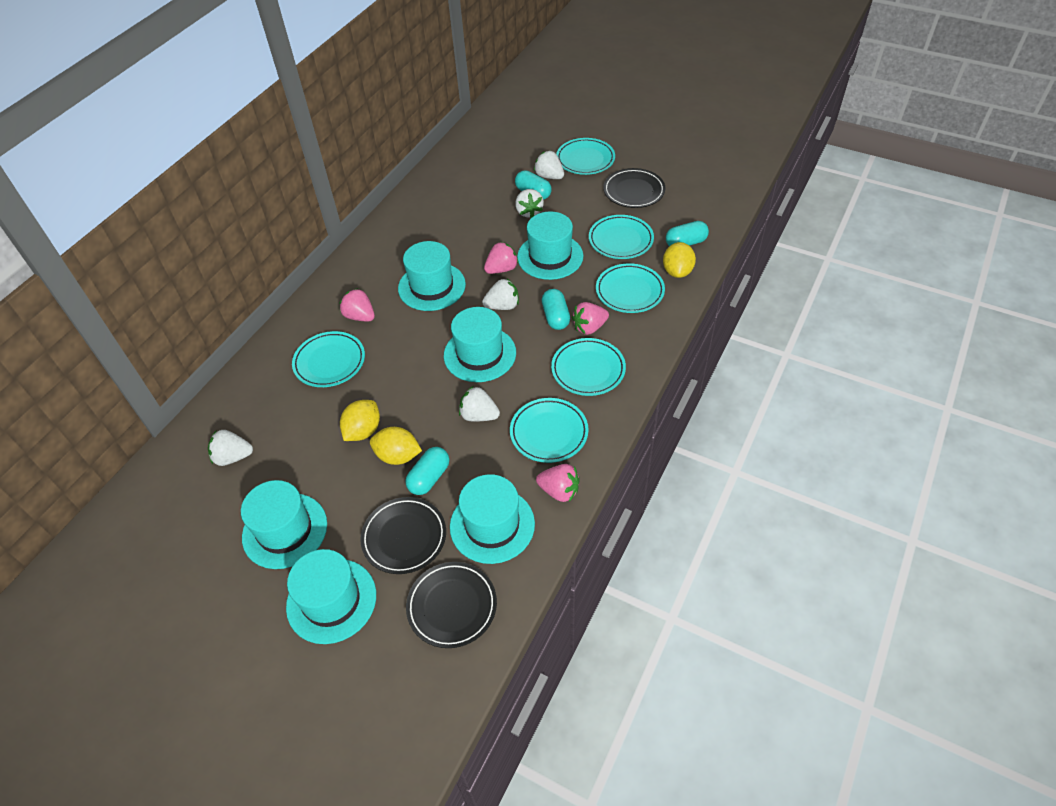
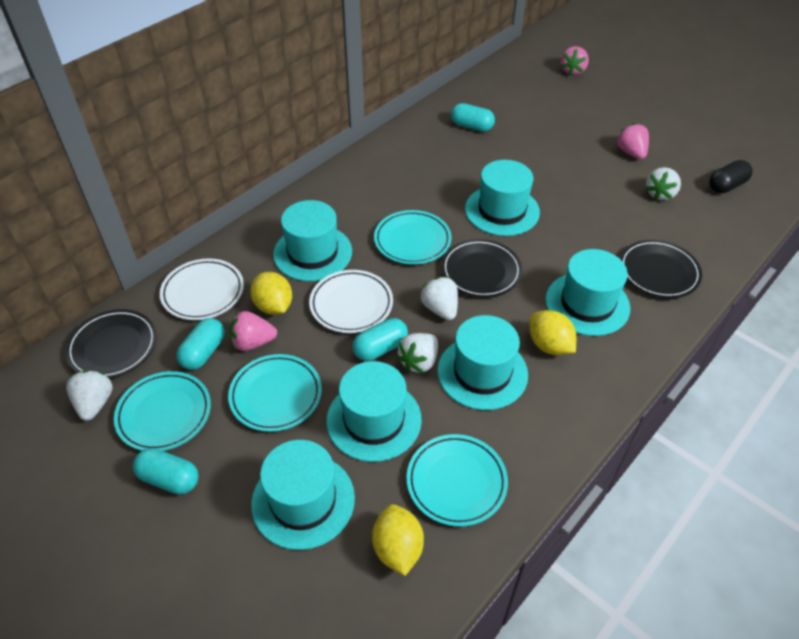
black capsule: 0 -> 1
pink strawberry: 4 -> 3
turquoise plate: 6 -> 4
white plate: 0 -> 2
white strawberry: 5 -> 4

